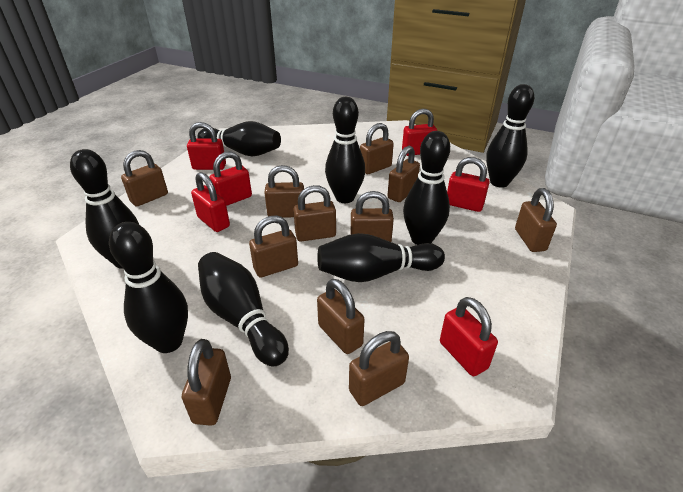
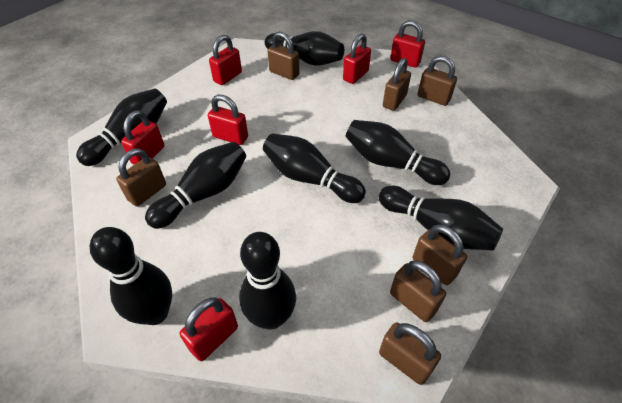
brown padlock: 11 -> 7

